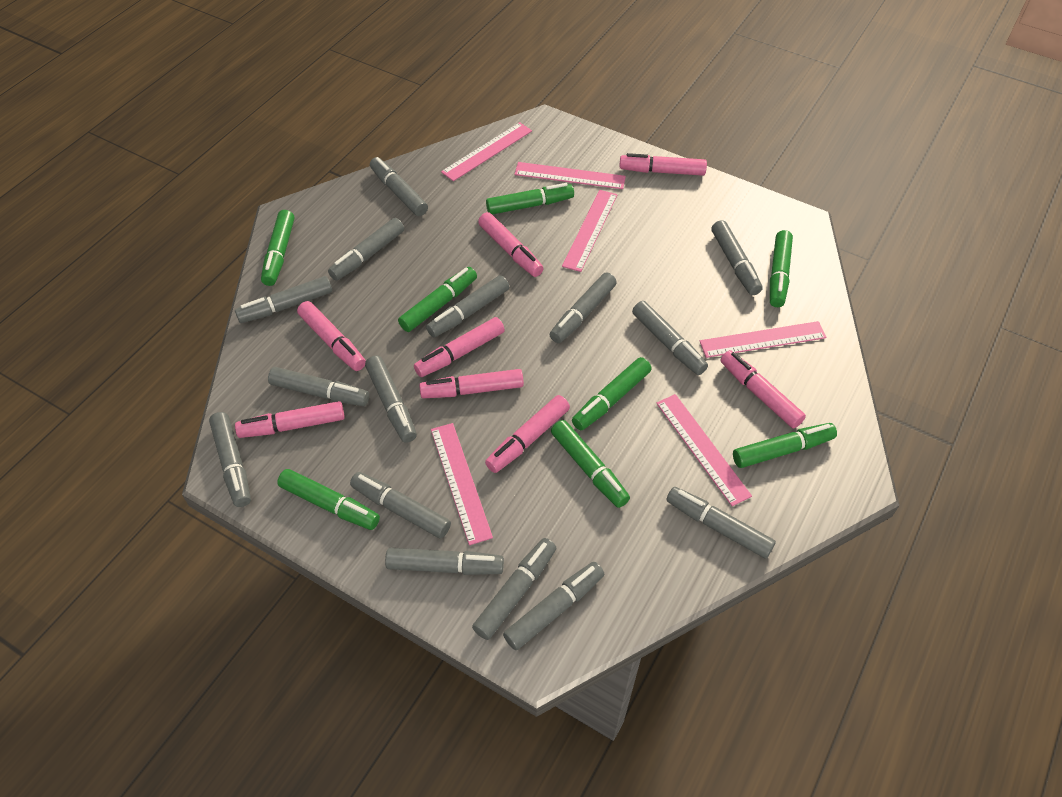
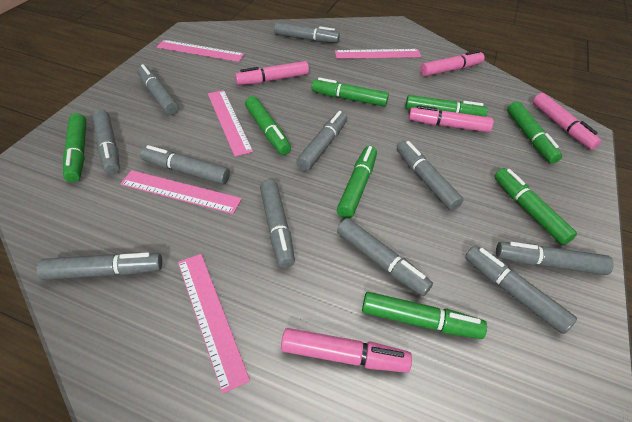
grey marker: 15 -> 11
pink marker: 8 -> 5
pink ruler: 6 -> 5

